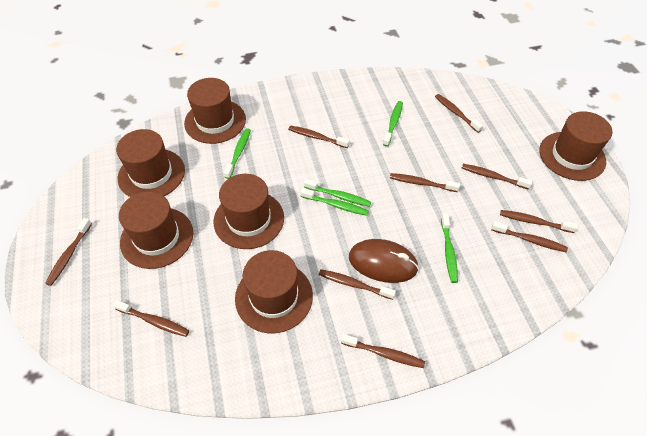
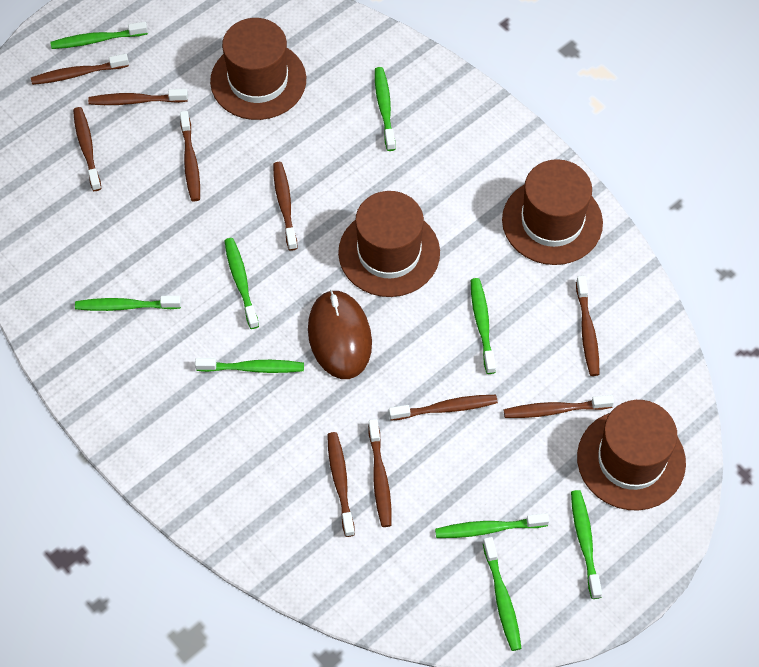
brown hat: 6 -> 4
green toothbrush: 5 -> 9

